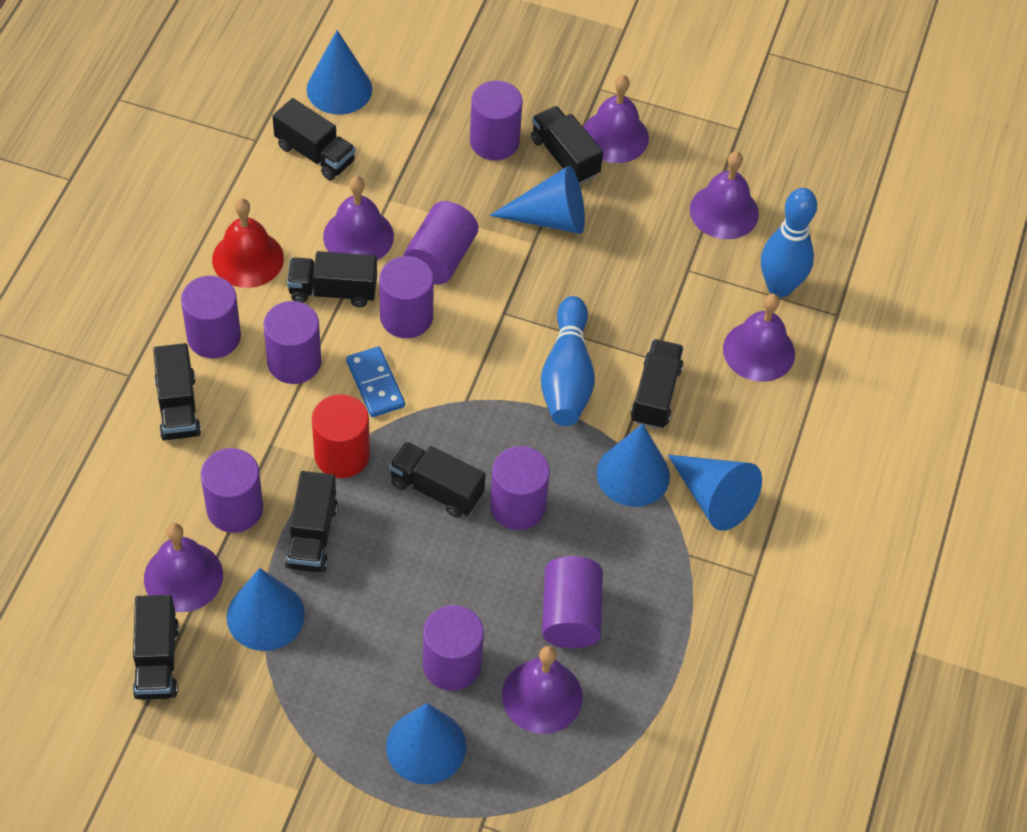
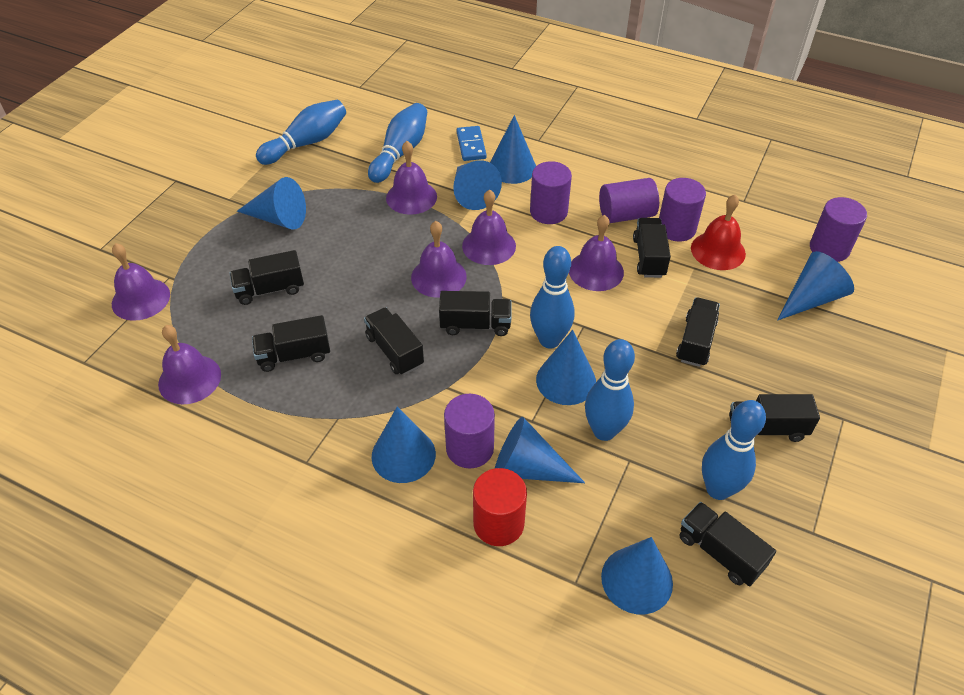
blue bowling pin: 2 -> 5
blue cone: 6 -> 8
purple cylinder: 9 -> 5

